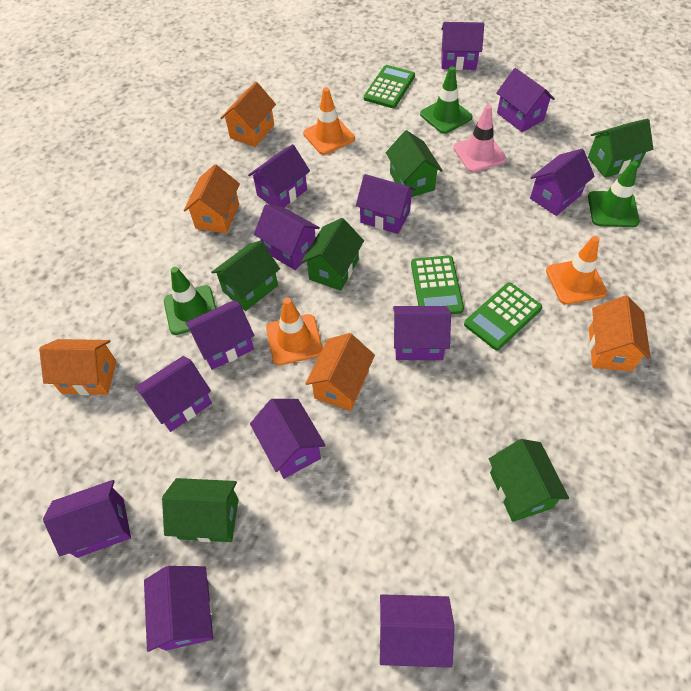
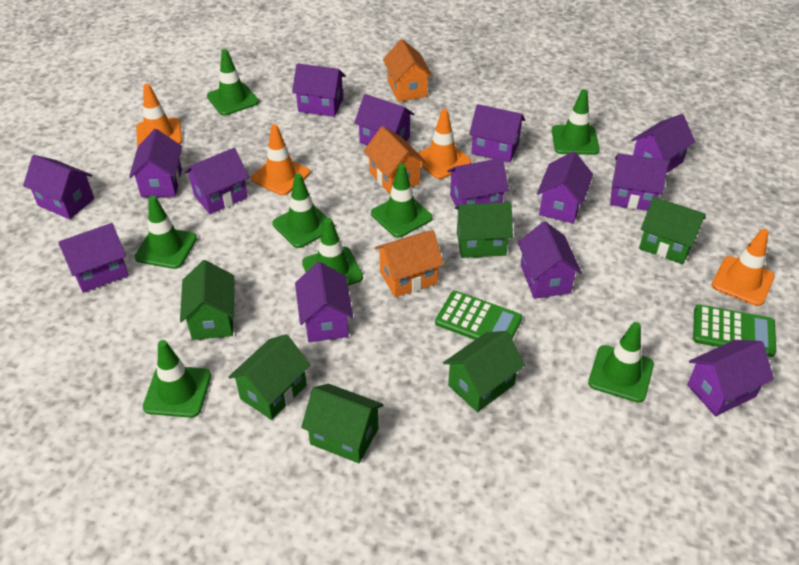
green calculator: 3 -> 2
green traffic cone: 3 -> 8
orange house: 5 -> 3
orange traffic cone: 3 -> 4
pink traffic cone: 1 -> 0
purple house: 13 -> 14

